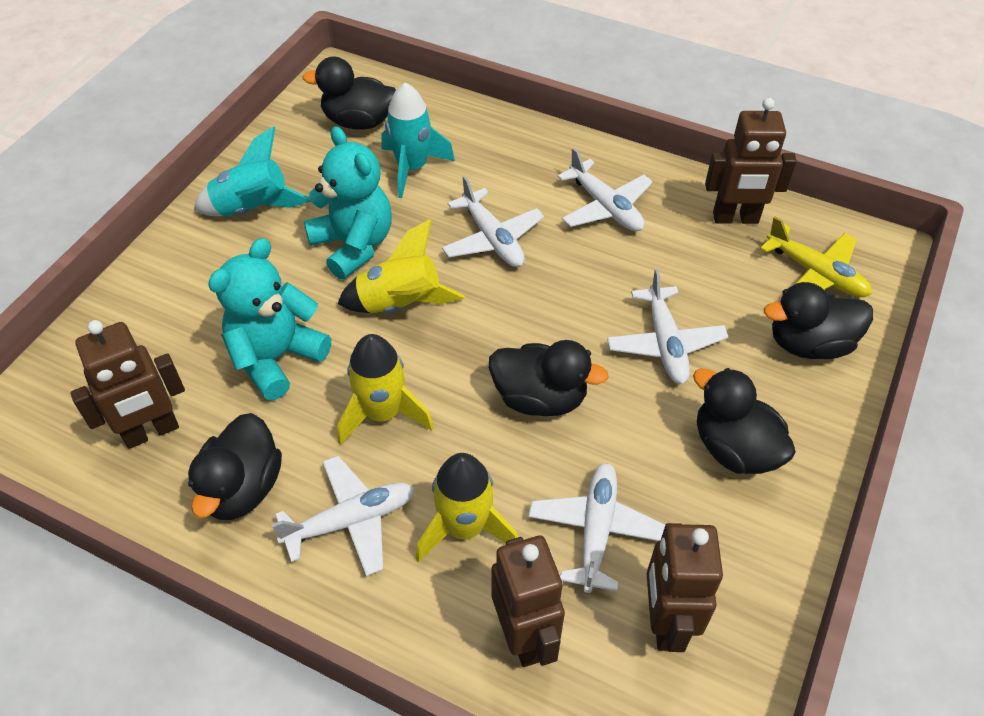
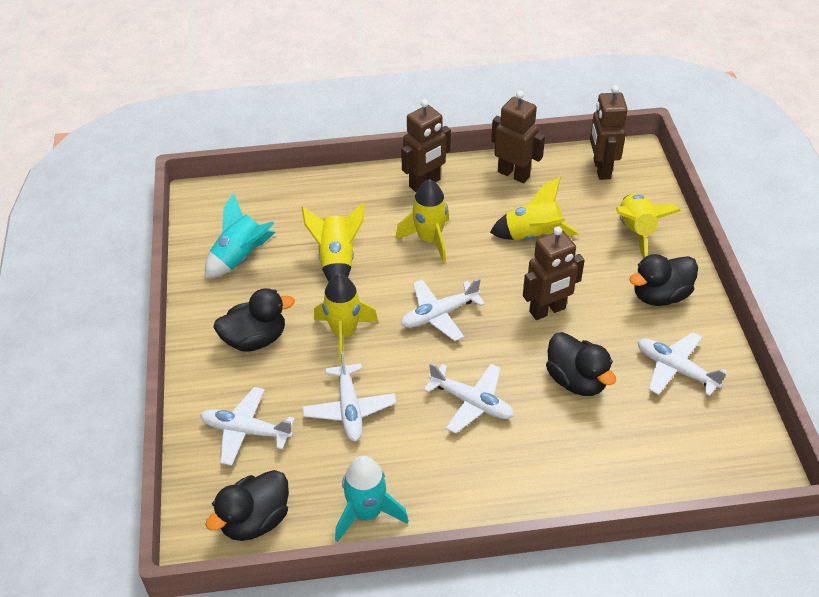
black duck: 5 -> 4
turquoise teddy bear: 2 -> 0
yellow plane: 1 -> 0
yellow rocket: 3 -> 5

